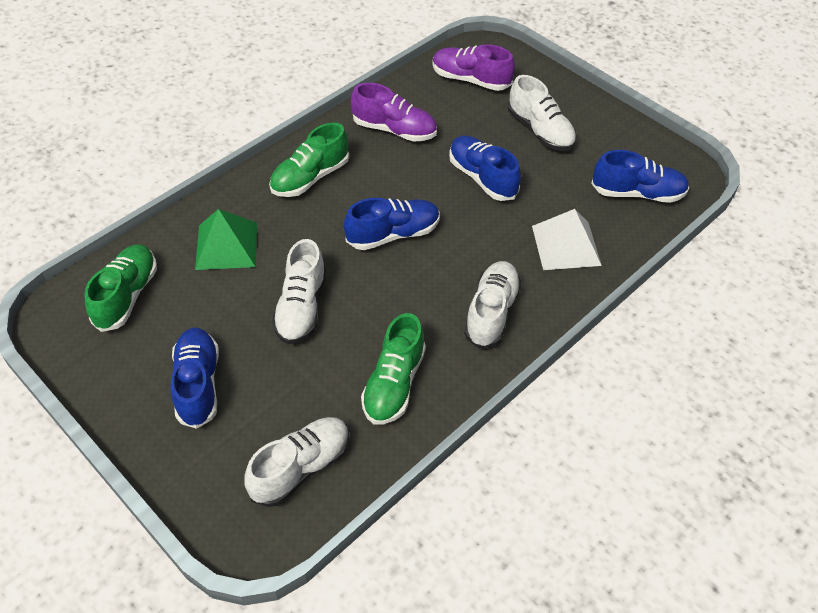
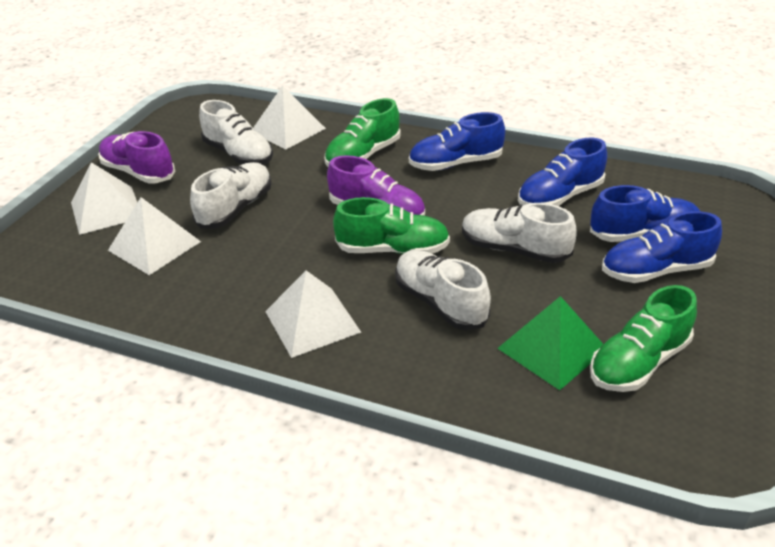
white pyramid: 1 -> 4

